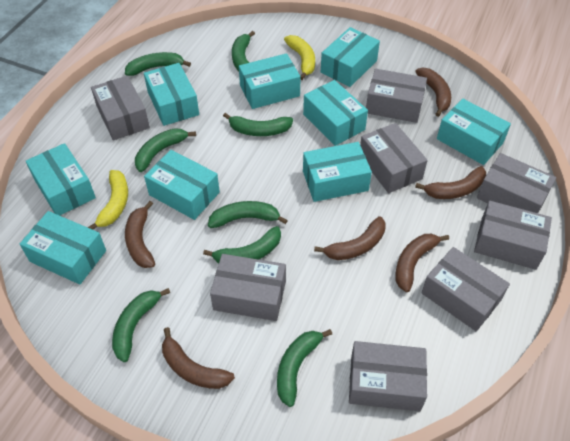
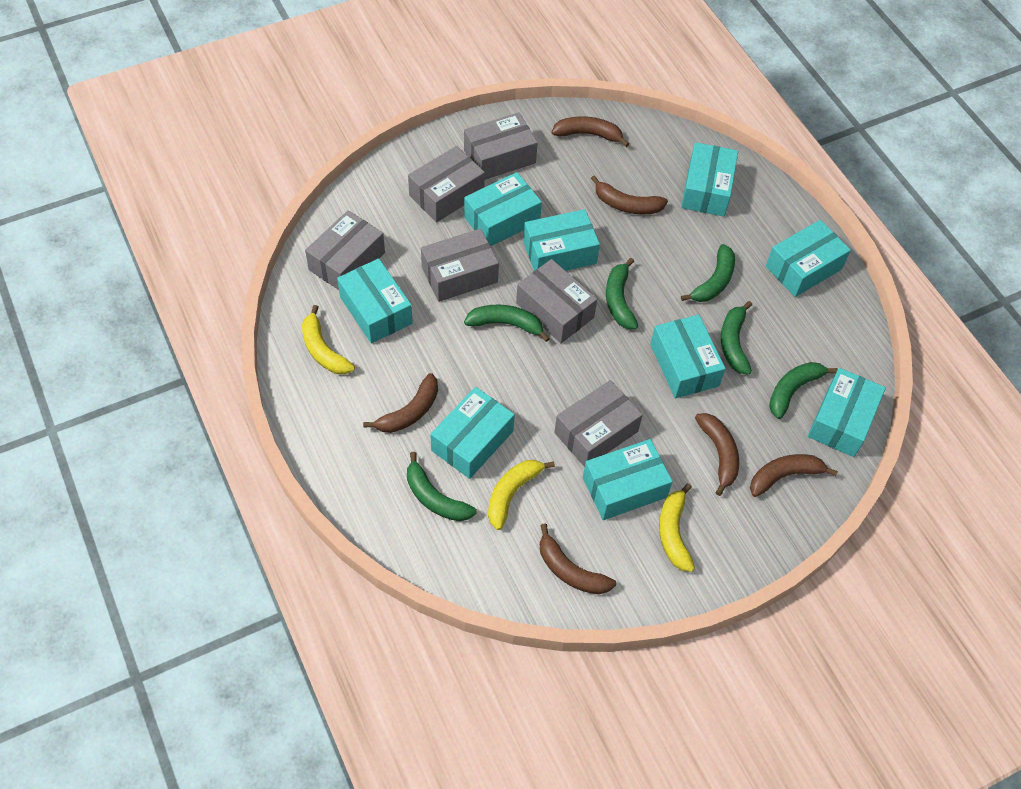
green banana: 8 -> 6
grey box: 8 -> 6
yellow banana: 2 -> 3

